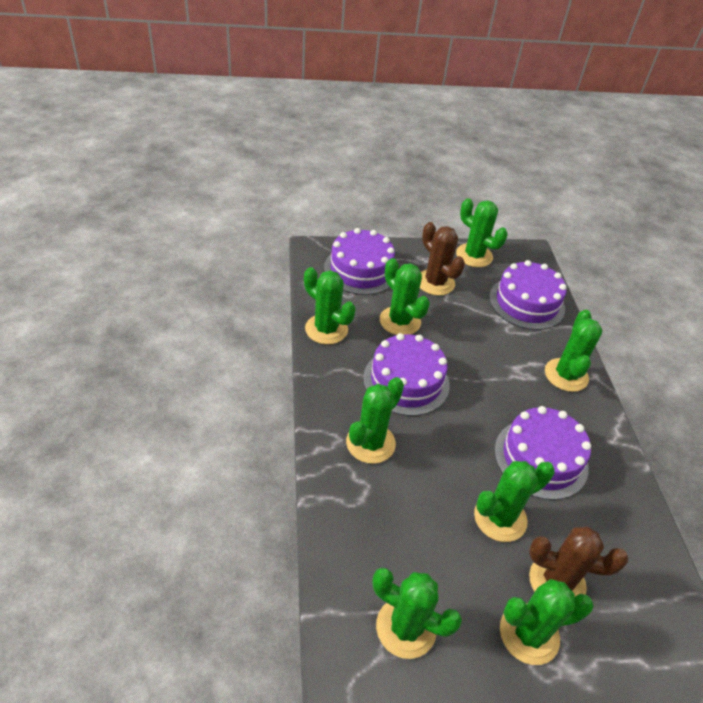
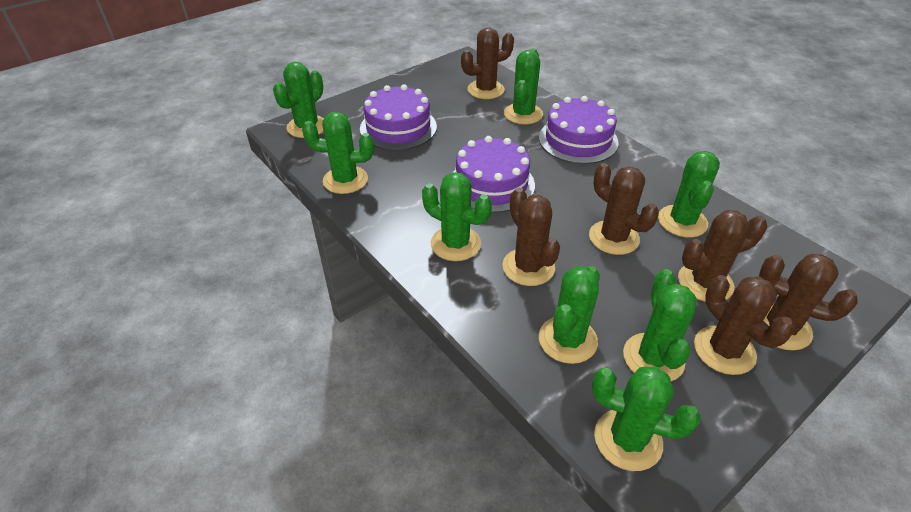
brown cactus: 2 -> 6
purple cake: 4 -> 3

